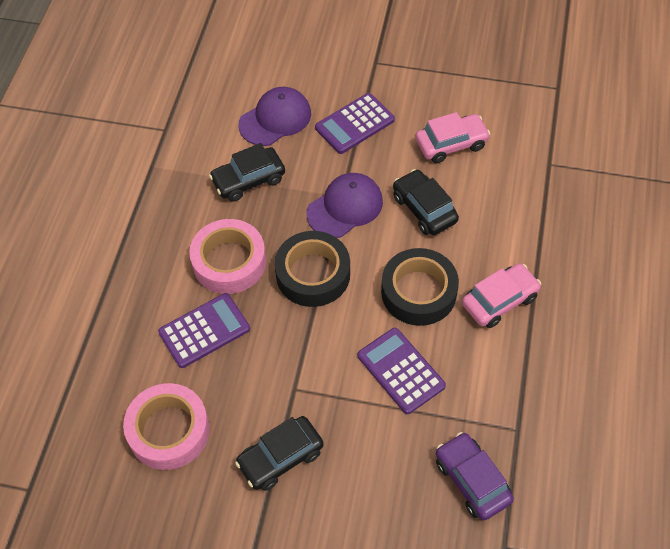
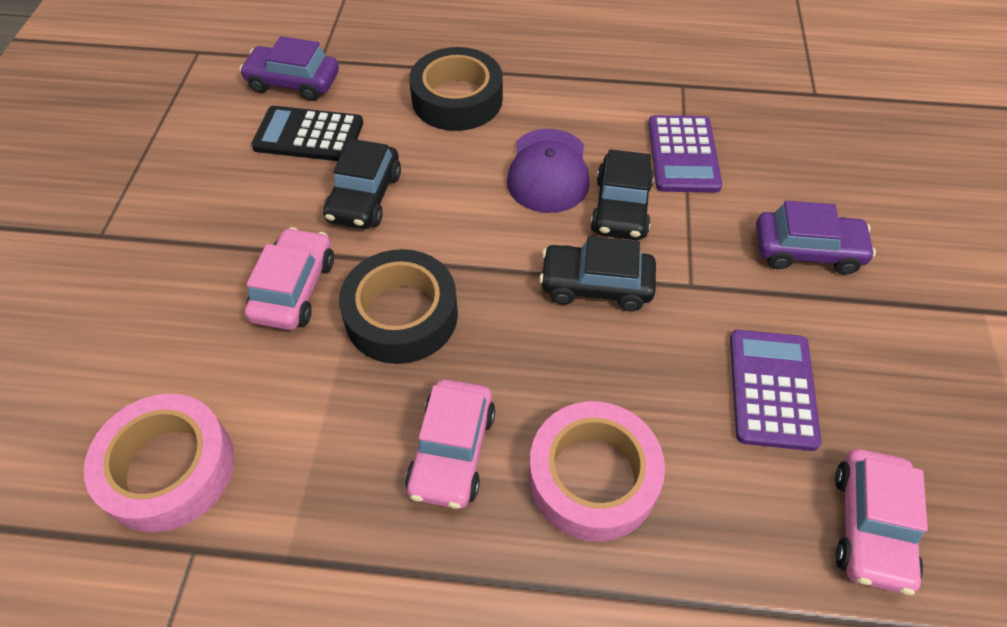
black calculator: 0 -> 1
pink car: 2 -> 3
purple calculator: 3 -> 2
purple cap: 2 -> 1
purple car: 1 -> 2

